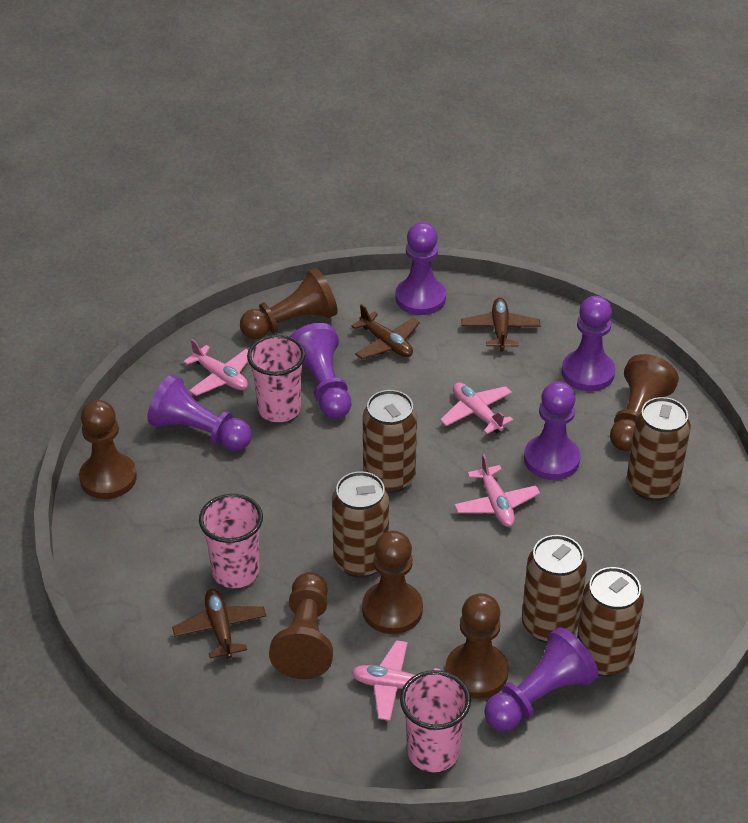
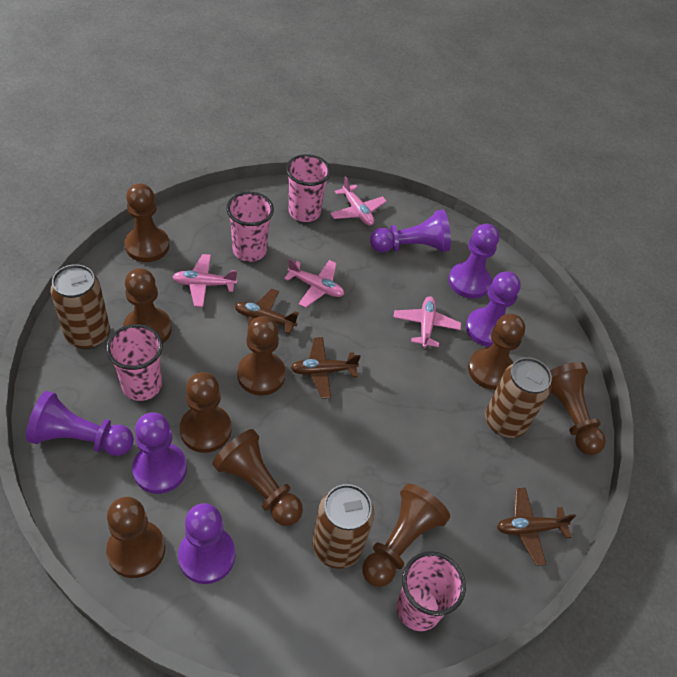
brown can: 5 -> 3
brown pawn: 6 -> 9
pink cup: 3 -> 4

